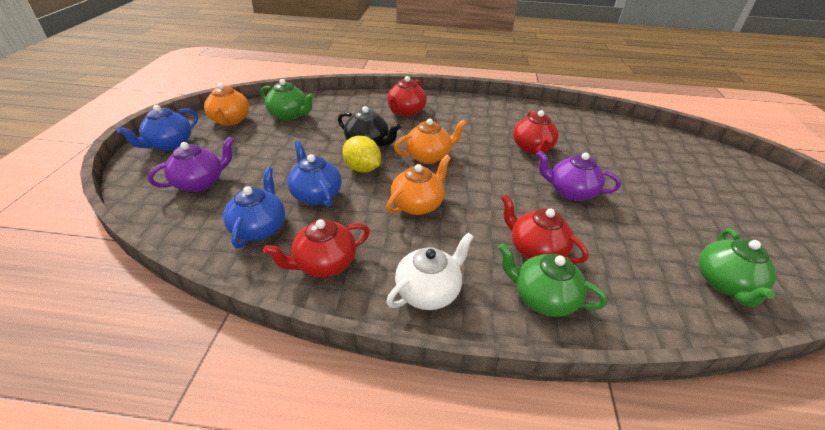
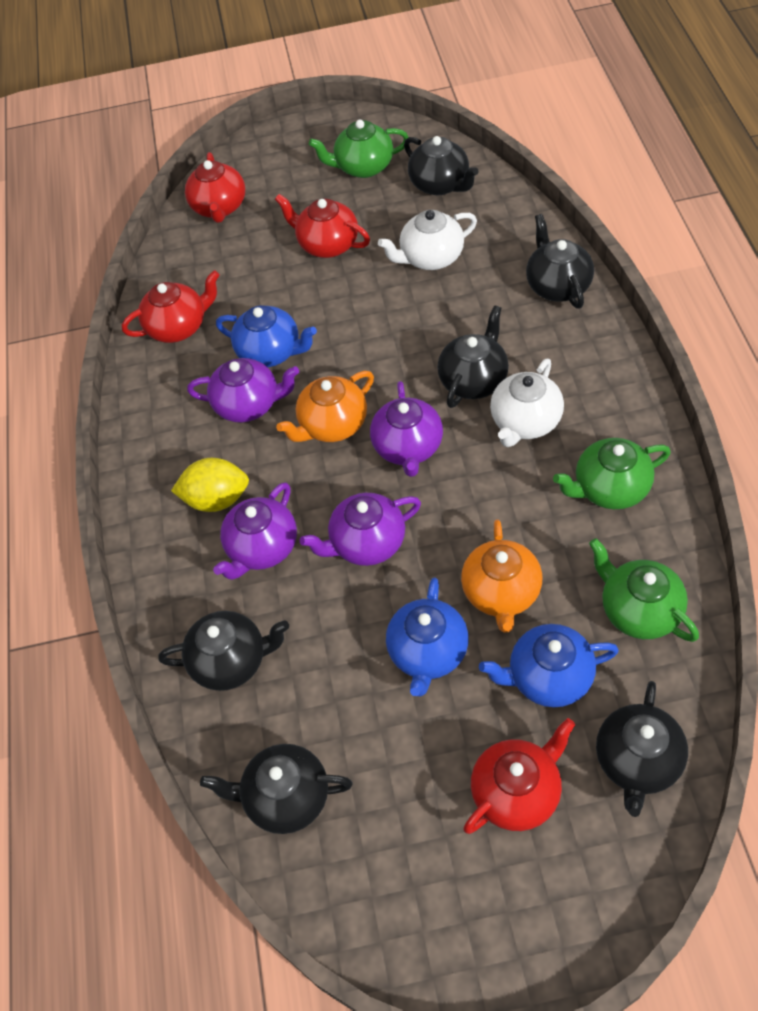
black teapot: 1 -> 6
orange teapot: 3 -> 2
purple teapot: 2 -> 4
white teapot: 1 -> 2

